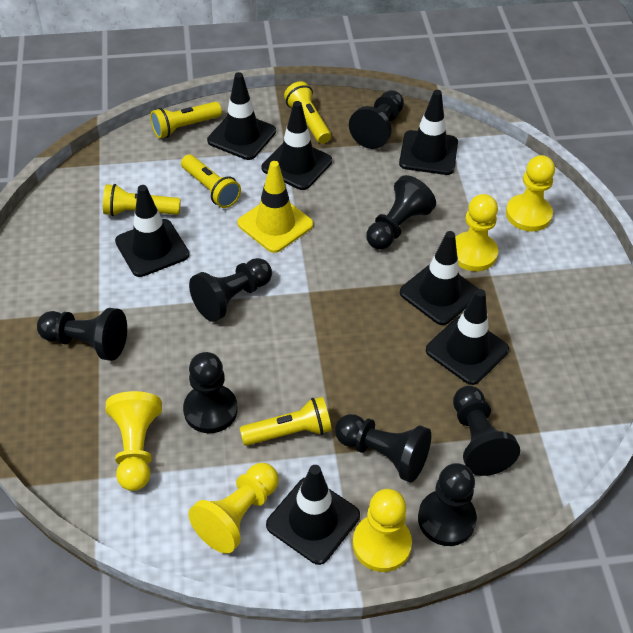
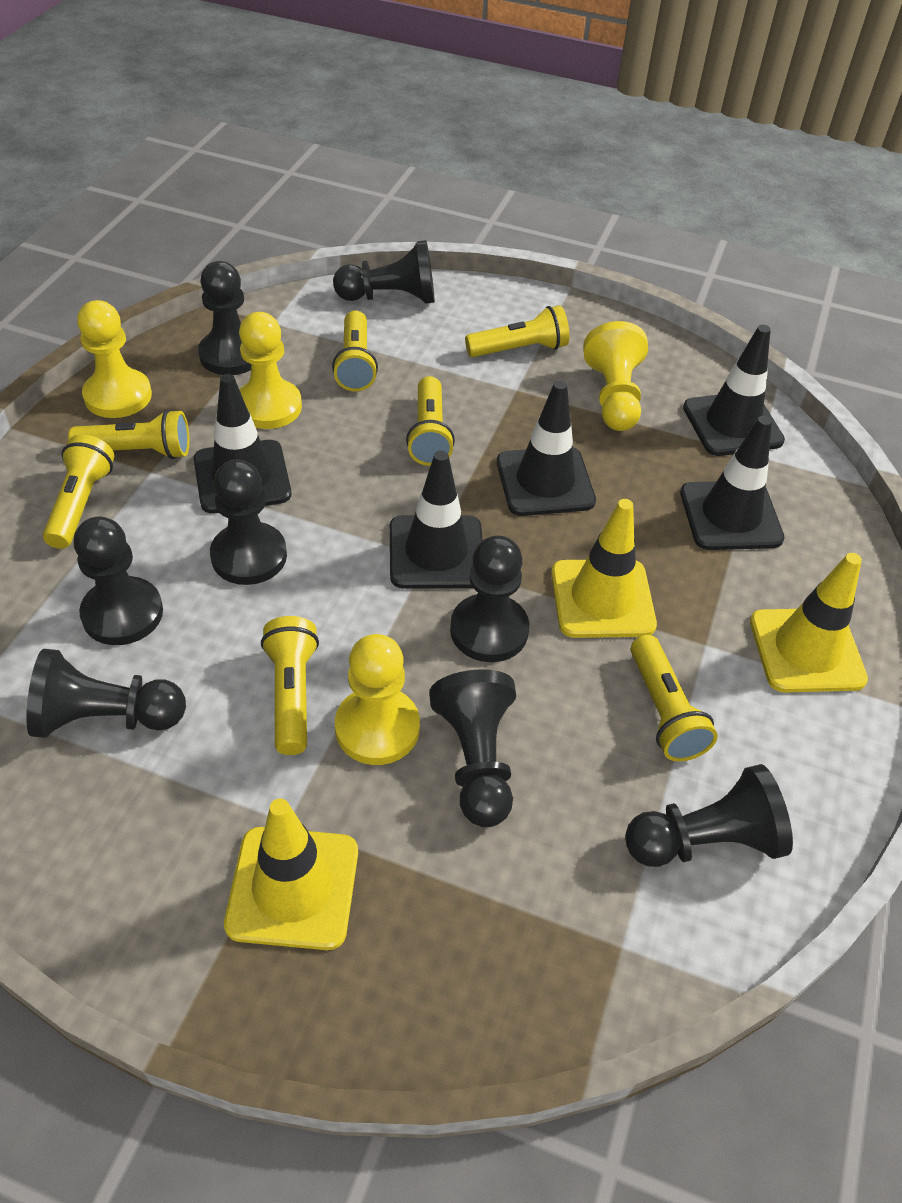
black traffic cone: 7 -> 5
yellow flashlight: 5 -> 7
yellow pawn: 5 -> 4
yellow traffic cone: 1 -> 3

